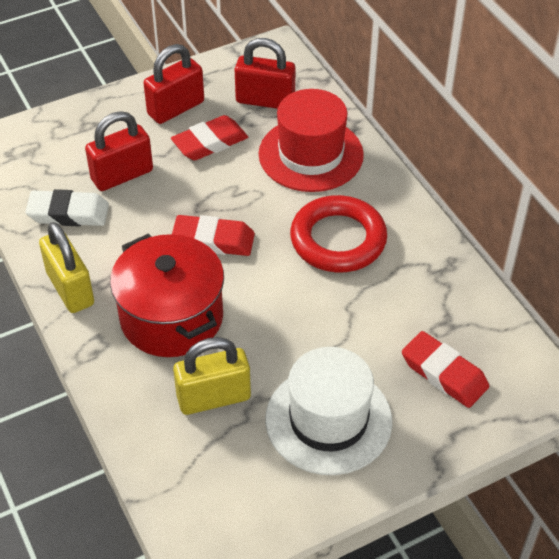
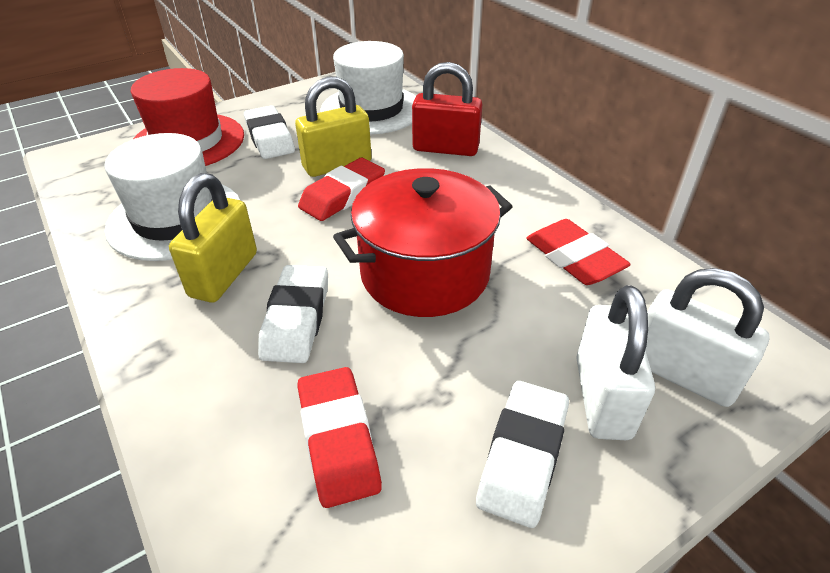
red padlock: 3 -> 1
red ring: 1 -> 0
white eraser: 1 -> 3
white hat: 1 -> 2
white padlock: 0 -> 2

